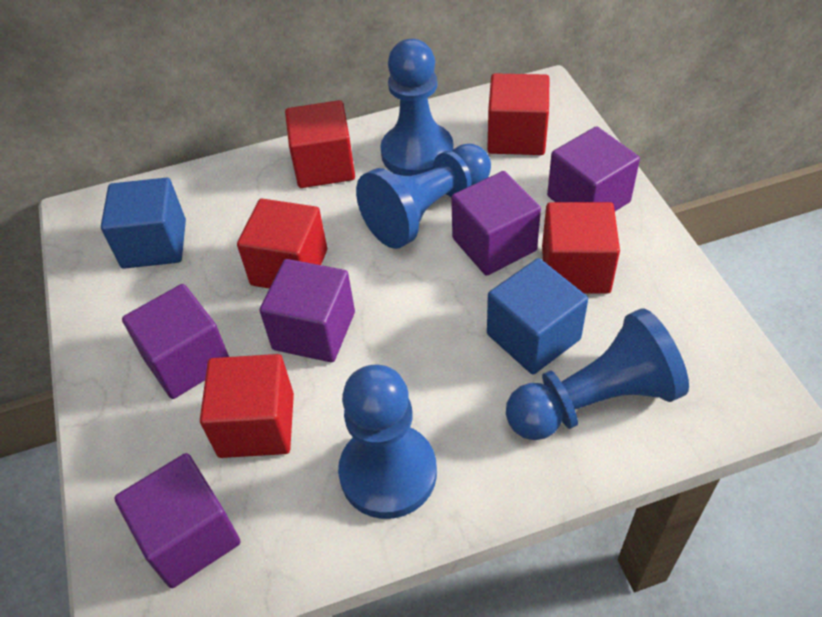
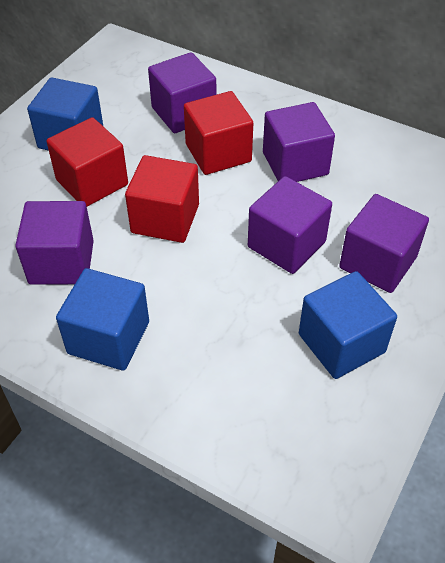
blue cube: 2 -> 3
blue pawn: 4 -> 0
red cube: 5 -> 3

